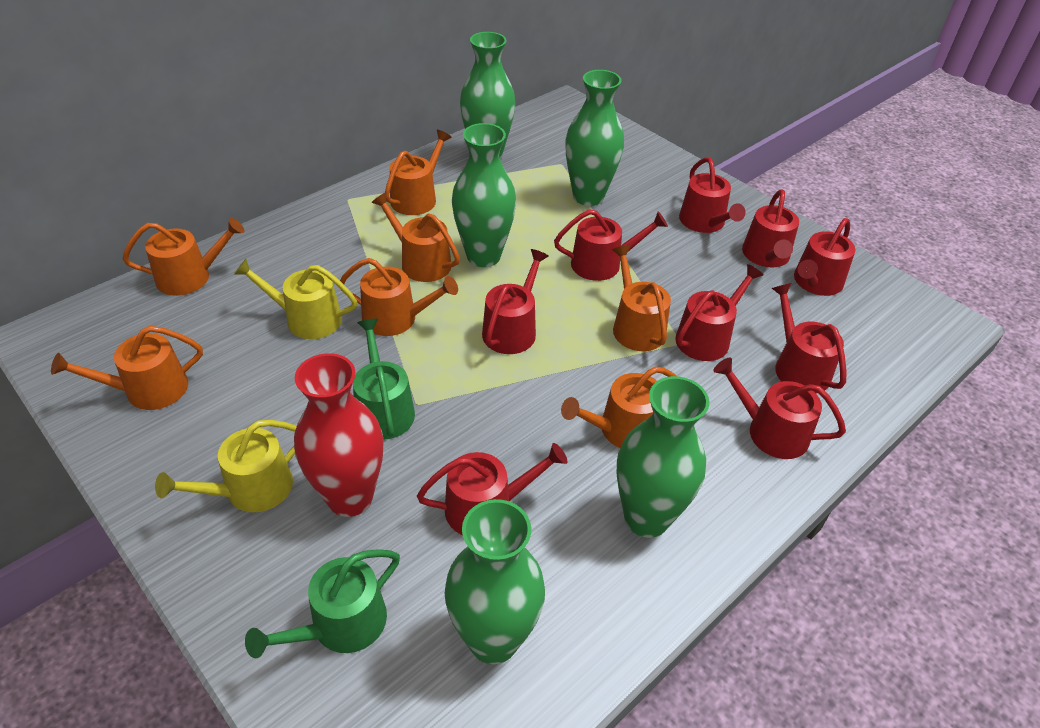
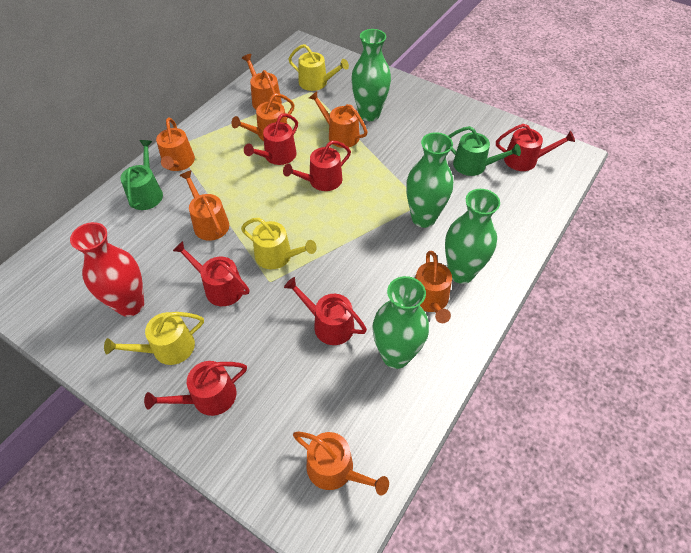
green vase: 5 -> 4
red watering can: 9 -> 6
yellow watering can: 2 -> 3

